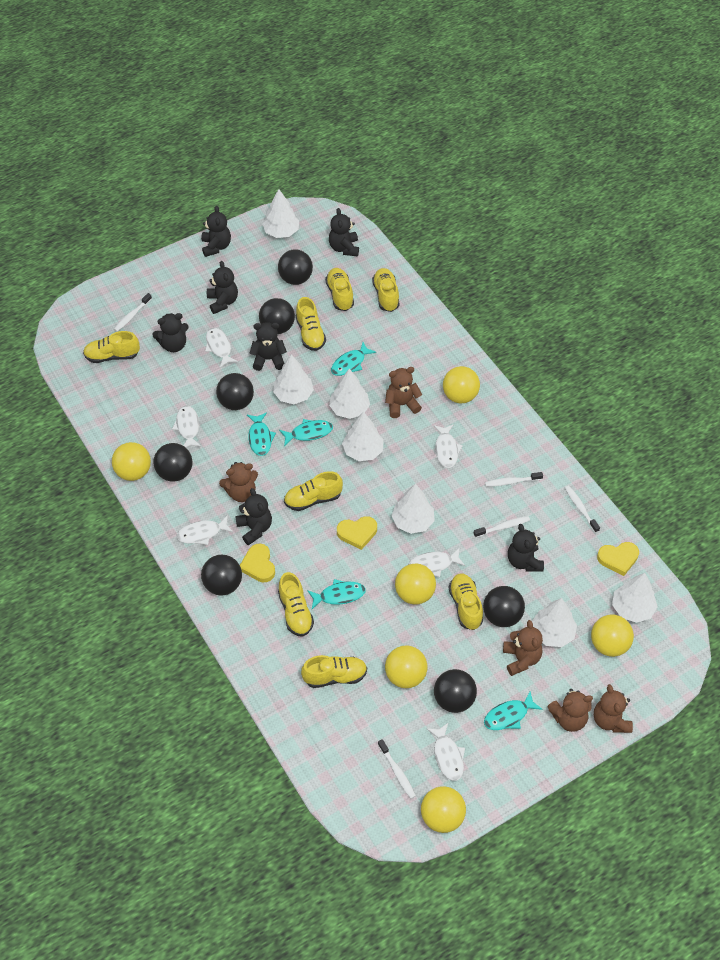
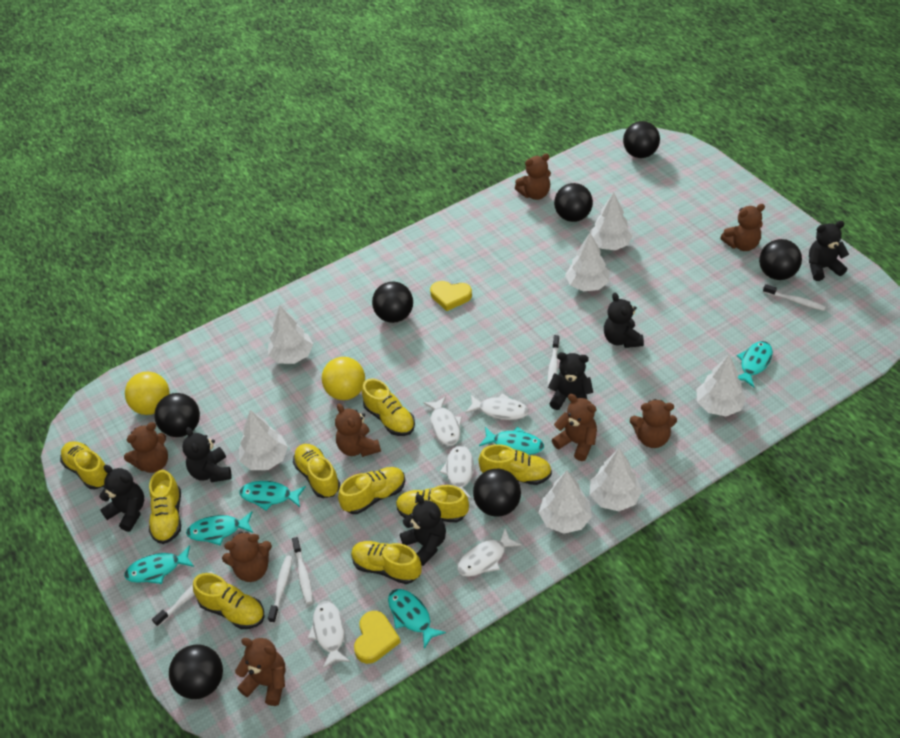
black teddy bear: 7 -> 6
brown teddy bear: 5 -> 8
turquoise fish: 5 -> 6
white fish: 6 -> 5
yellow ball: 6 -> 2
yellow heart: 3 -> 2
yellow shoe: 8 -> 9

